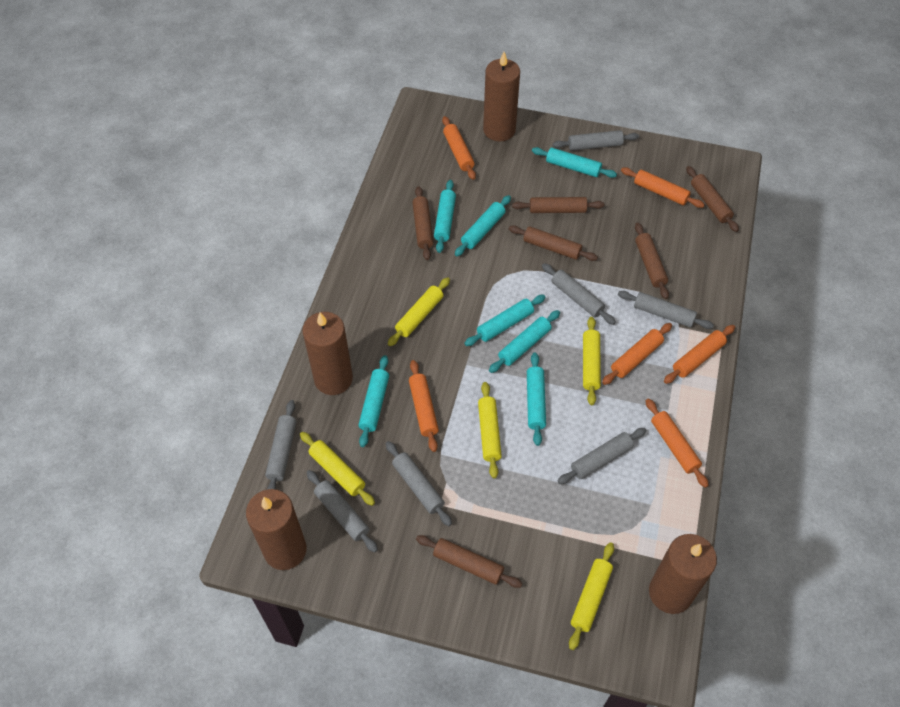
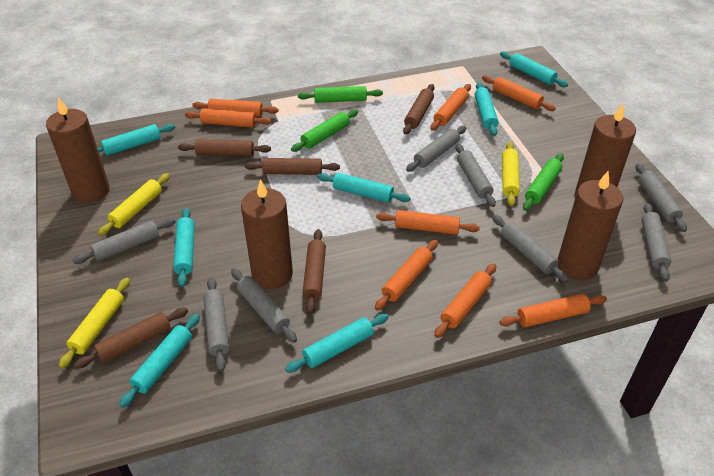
brown rolling pin: 6 -> 5
green rolling pin: 0 -> 3
grey rolling pin: 7 -> 8
orange rolling pin: 6 -> 8
yellow rolling pin: 5 -> 3

